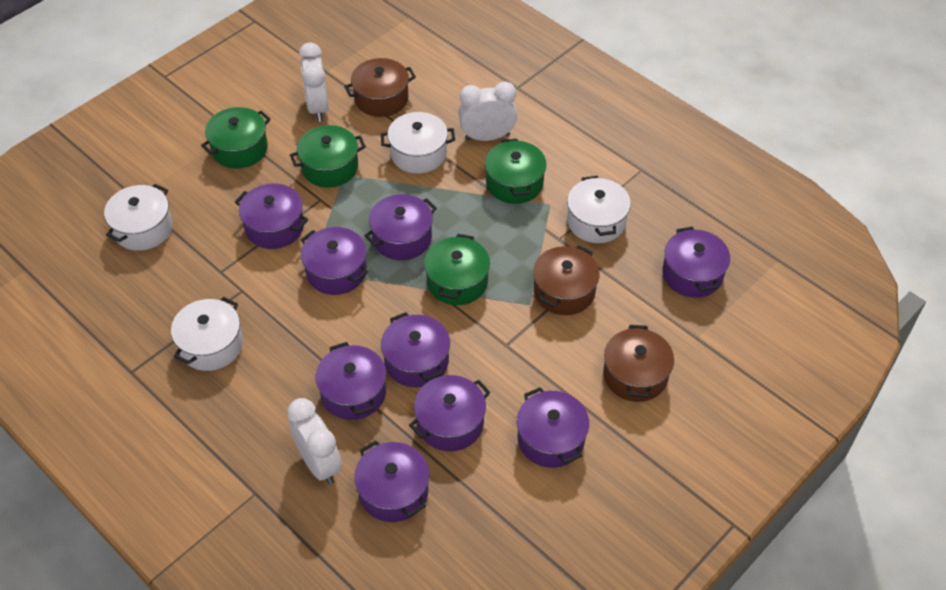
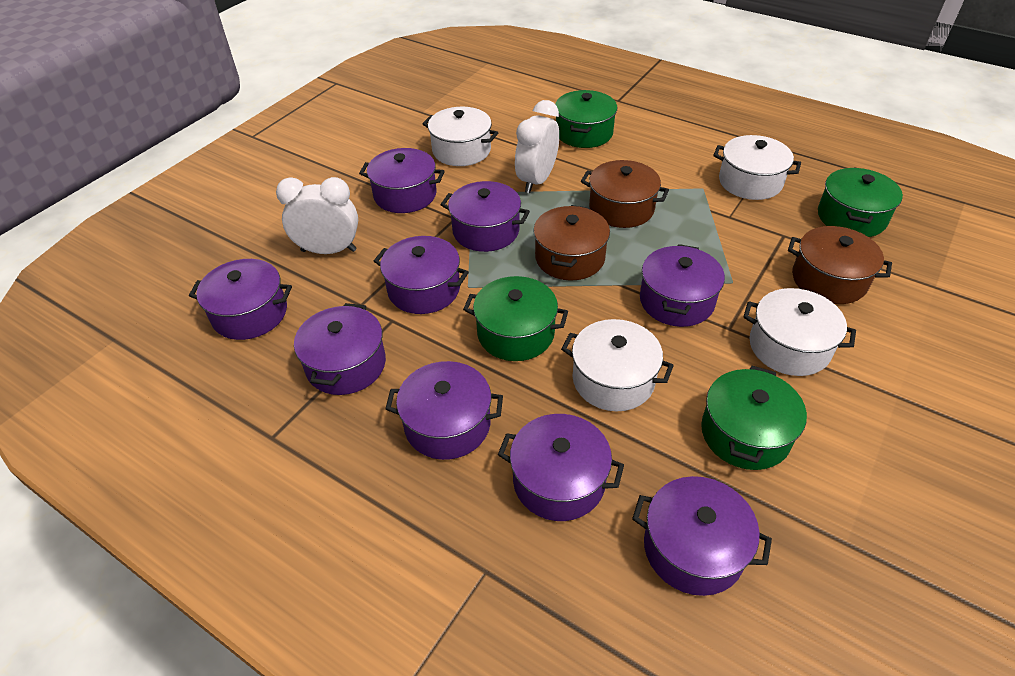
white clock: 3 -> 2

